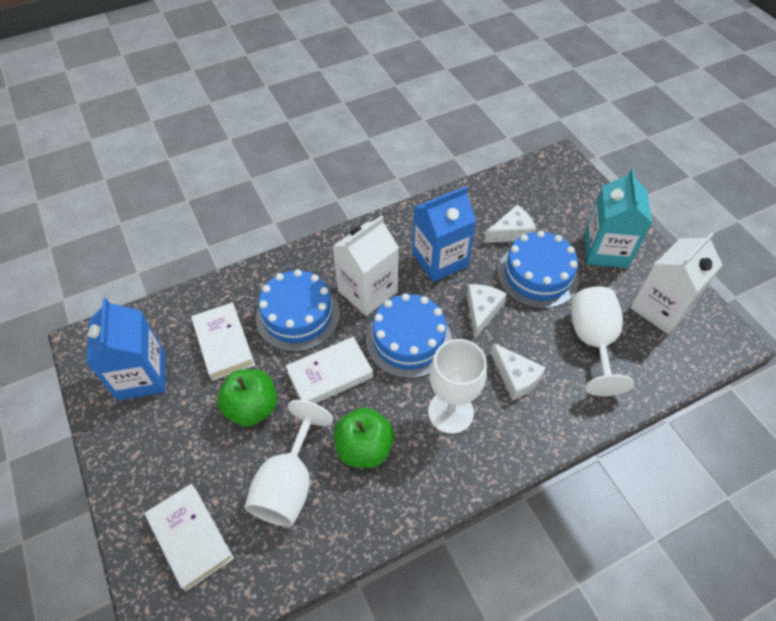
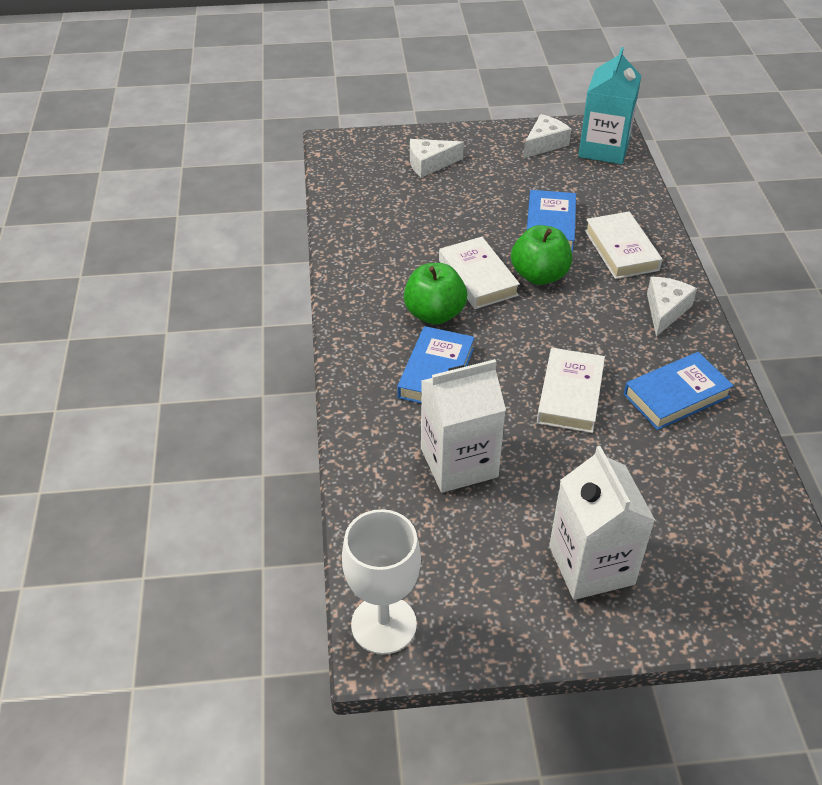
blue book: 0 -> 3
blue cake: 3 -> 0
blue carton: 2 -> 0
white goblet: 3 -> 1

